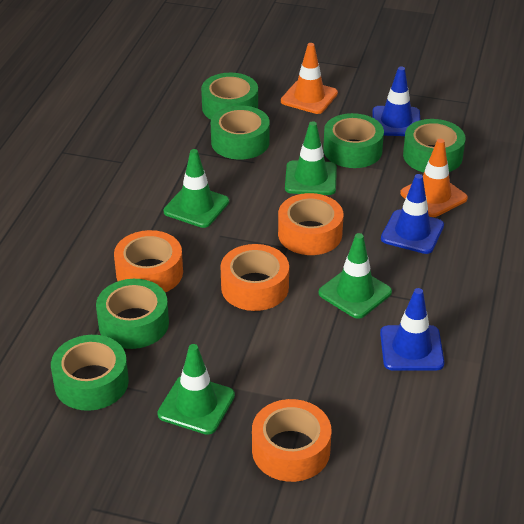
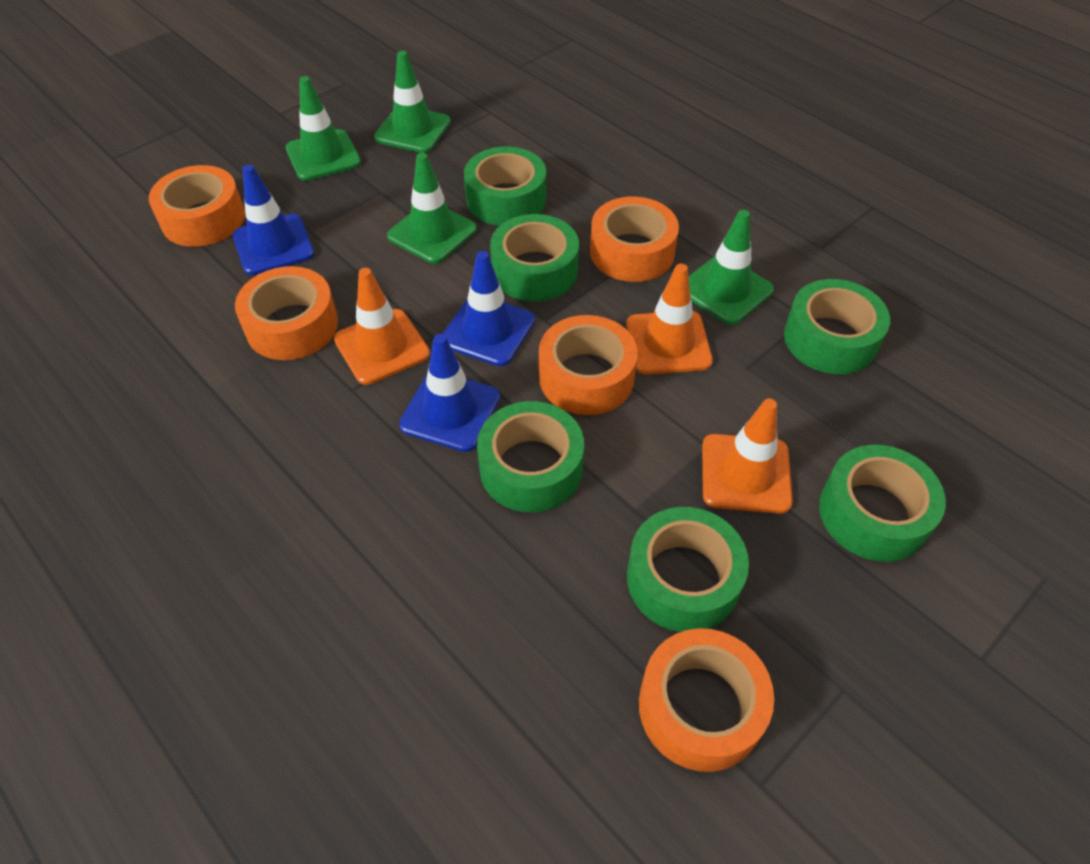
orange tape: 4 -> 5
orange traffic cone: 2 -> 3

